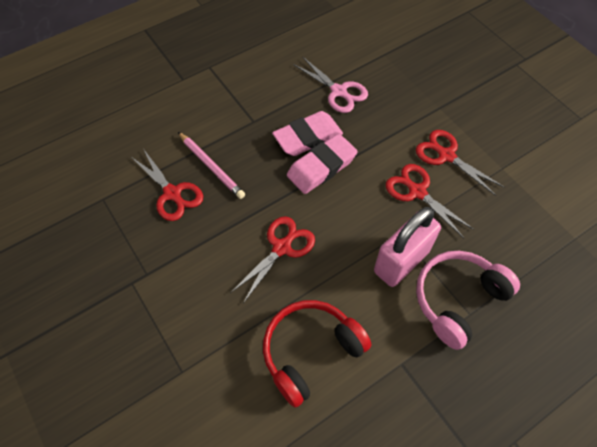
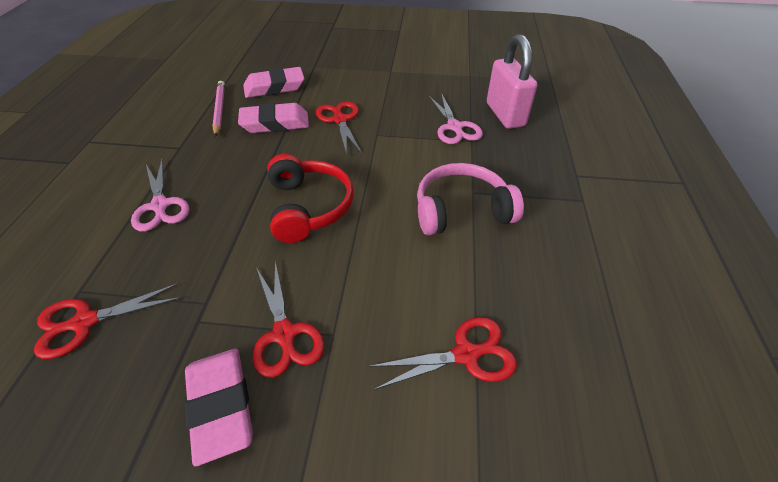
pink eraser: 2 -> 3
pink scissors: 1 -> 2

